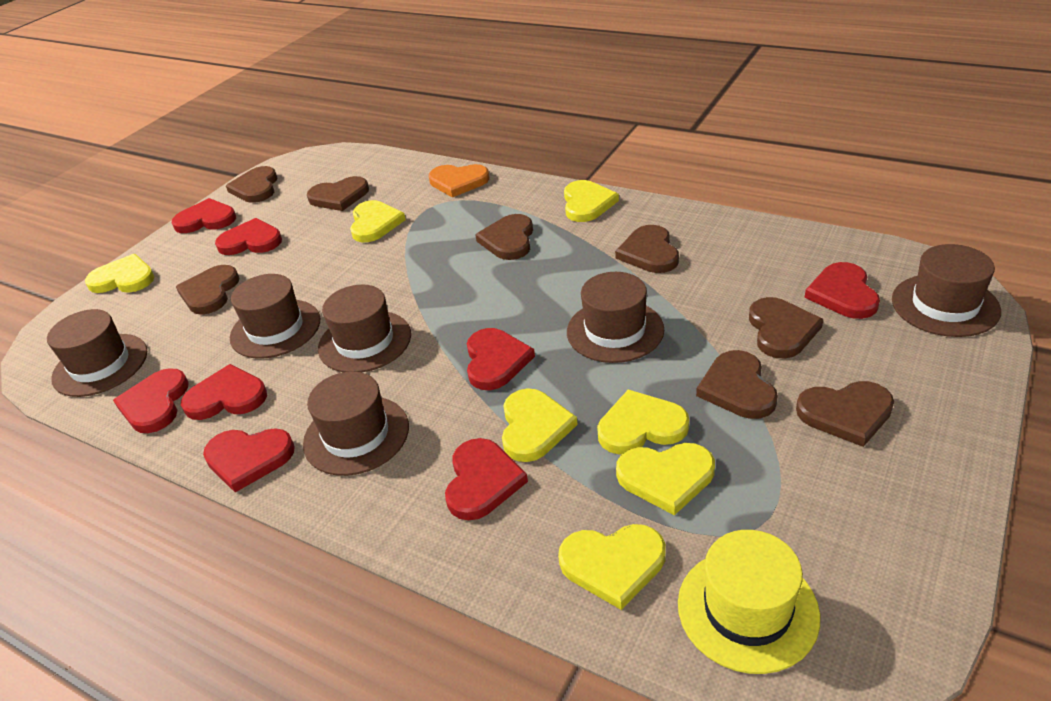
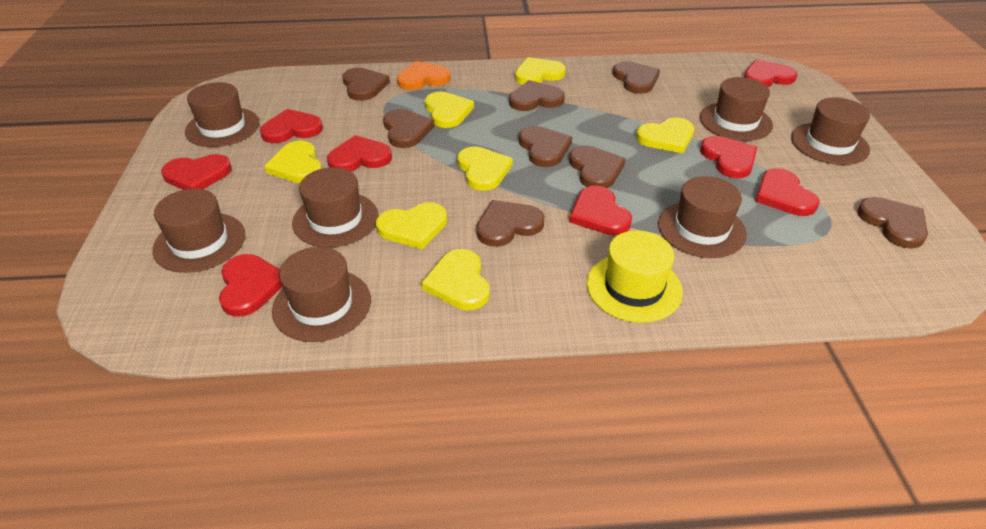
brown hat: 6 -> 7

